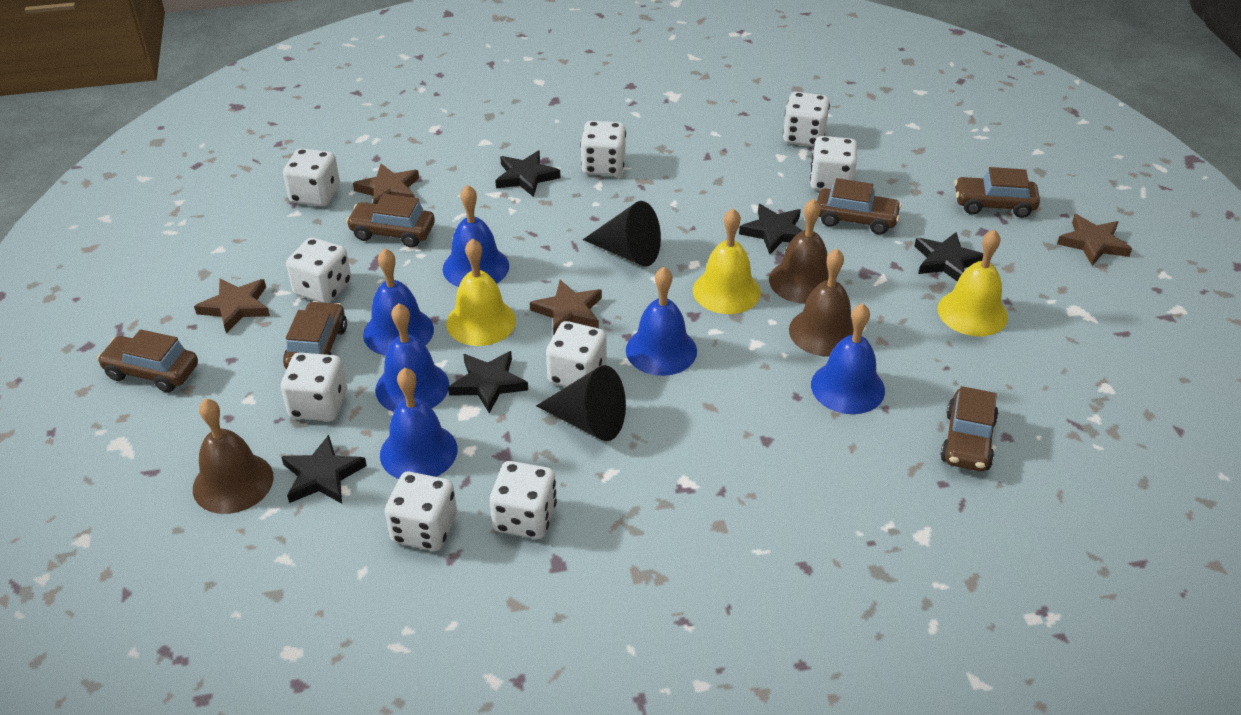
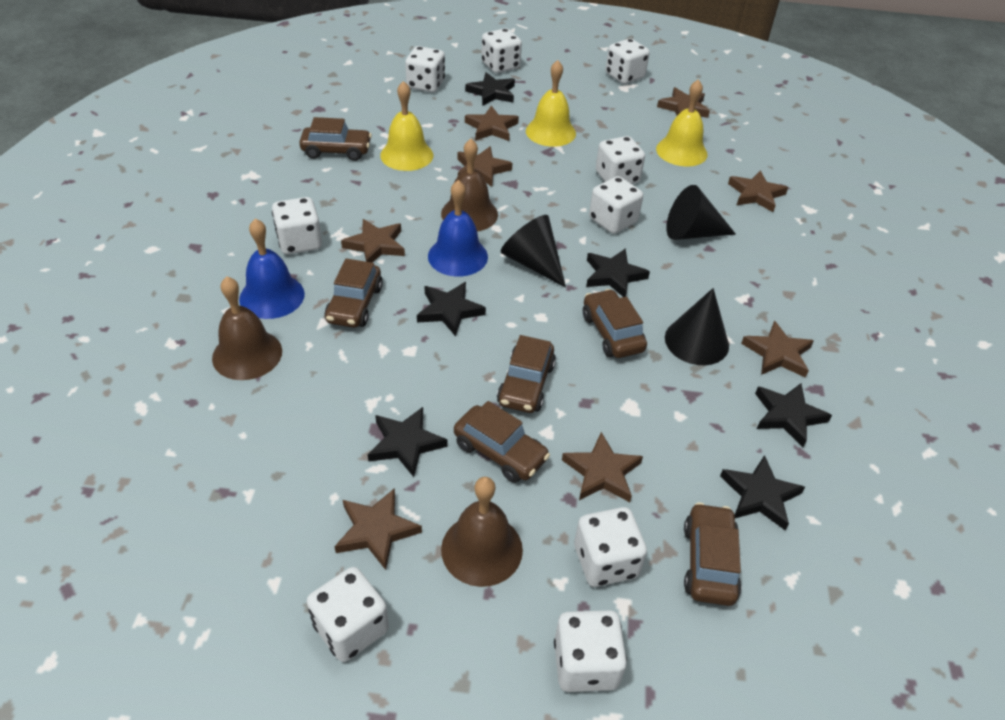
black cone: 2 -> 3
black star: 5 -> 6
blue bell: 6 -> 2
brown star: 4 -> 8

